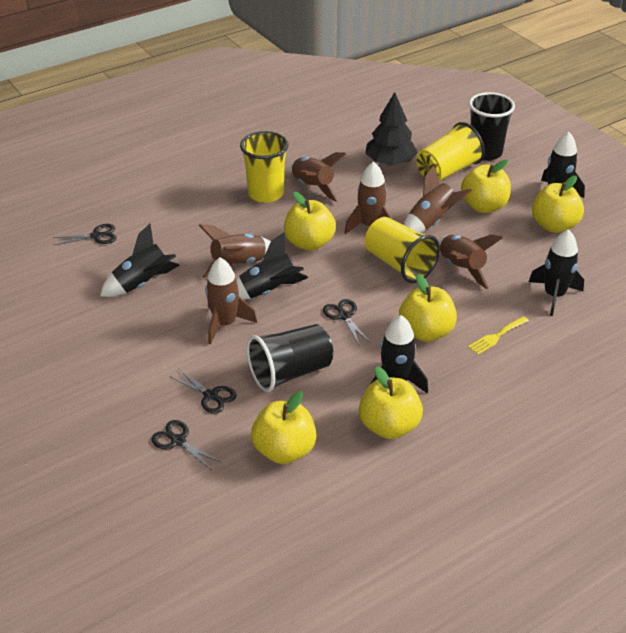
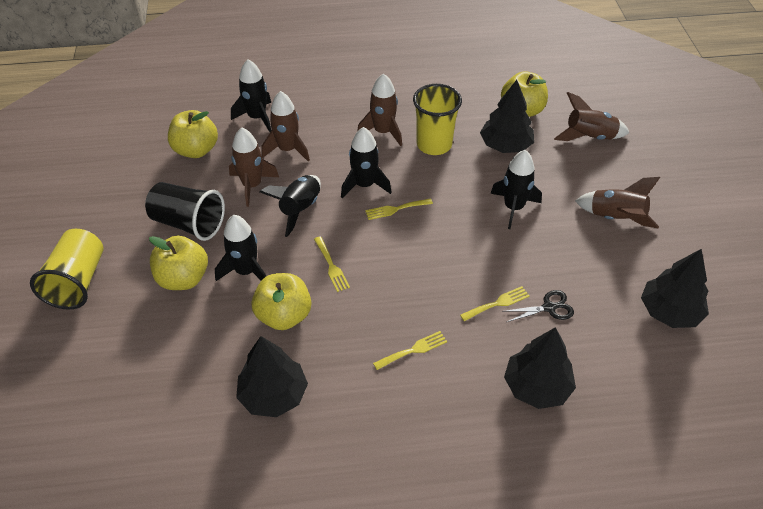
black cup: 2 -> 1
black scissors: 4 -> 1
black tree: 1 -> 4
brown rocket: 6 -> 5
yellow apple: 6 -> 4
yellow cup: 3 -> 2
yellow fork: 1 -> 4

